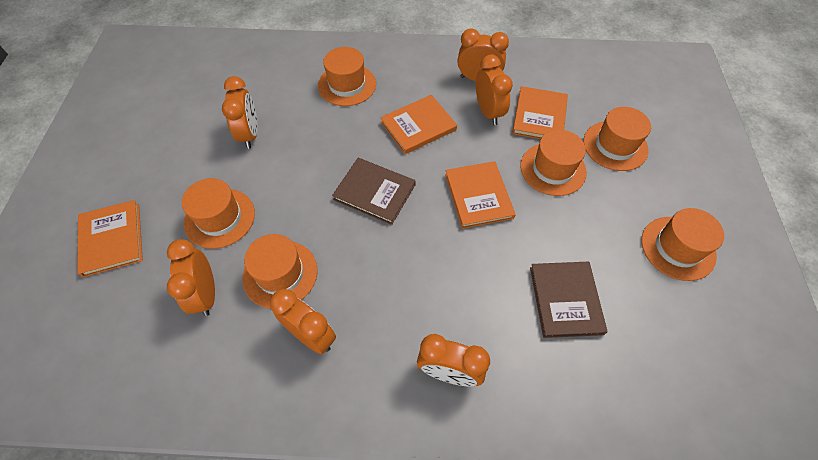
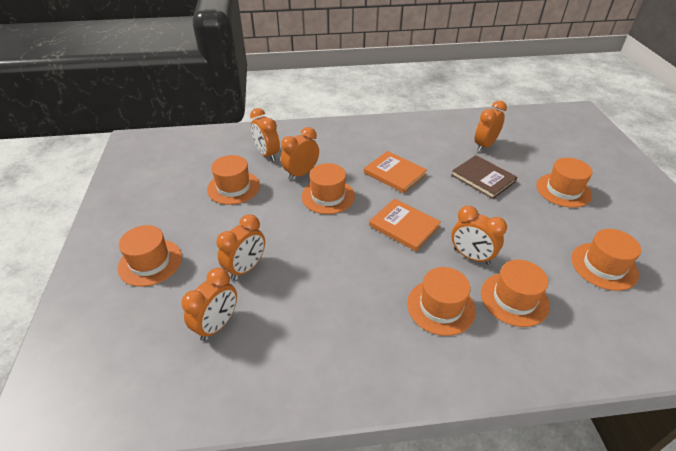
brown book: 2 -> 1
orange book: 4 -> 2
orange hat: 6 -> 7

